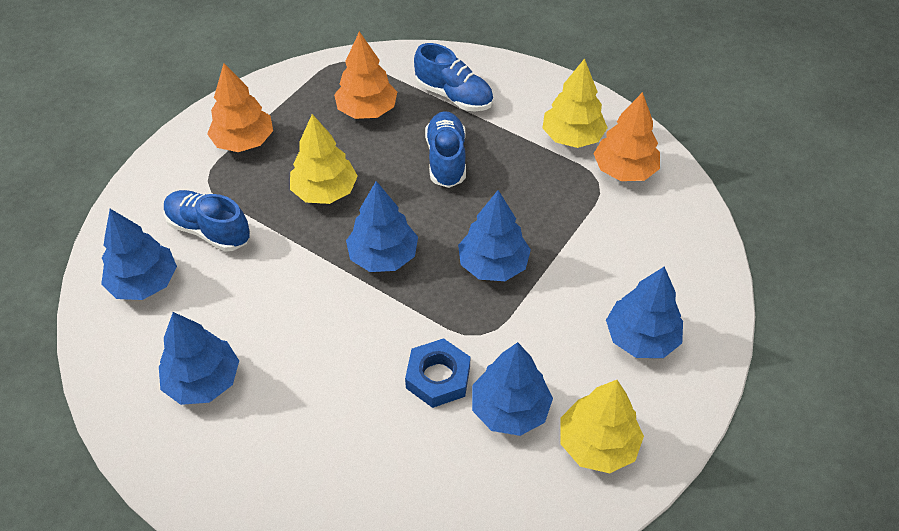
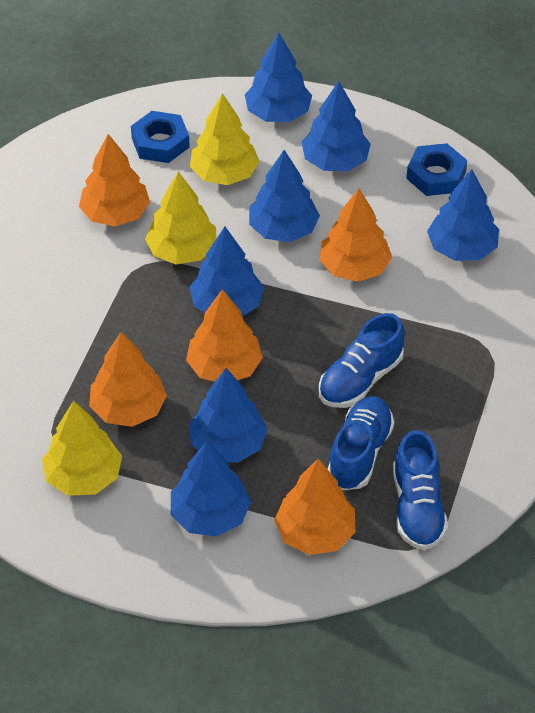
blue nut: 1 -> 2
blue tree: 6 -> 7
orange tree: 3 -> 5

